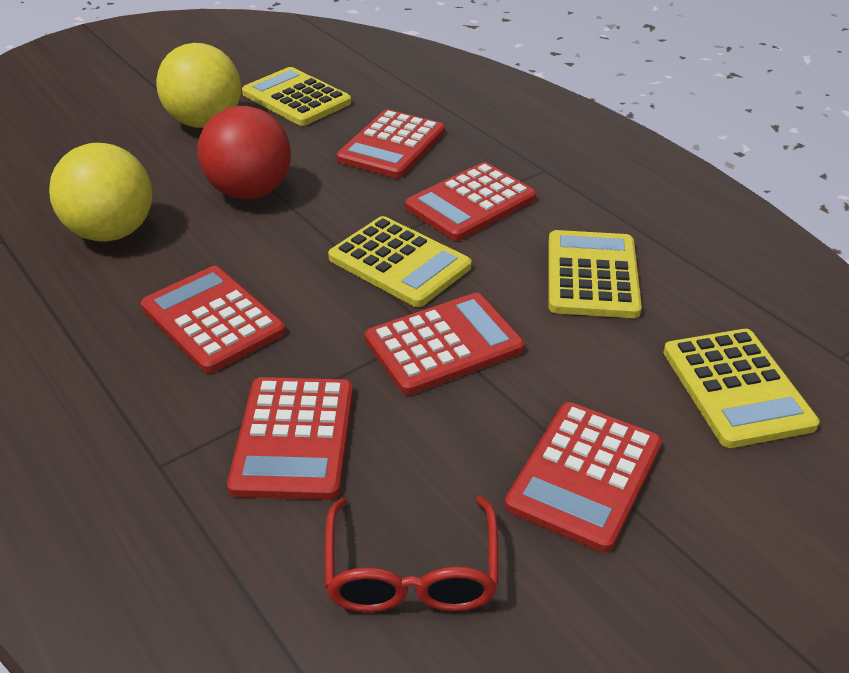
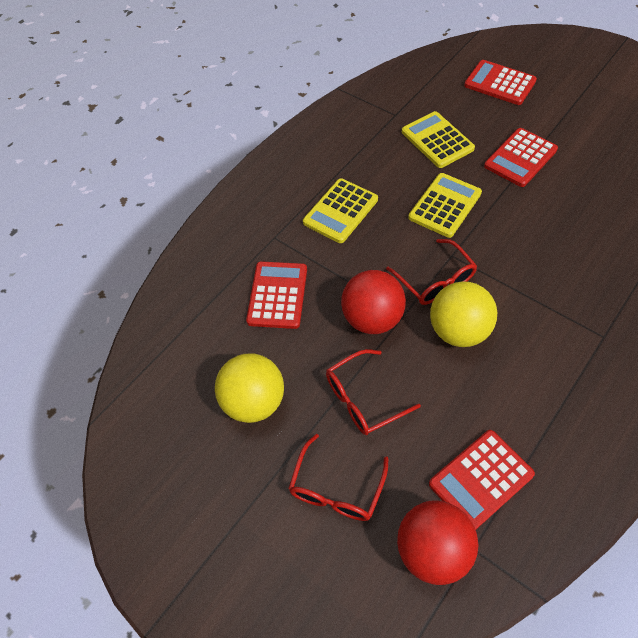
red ball: 1 -> 2
red calculator: 6 -> 4
red glasses: 1 -> 3
yellow calculator: 4 -> 3

